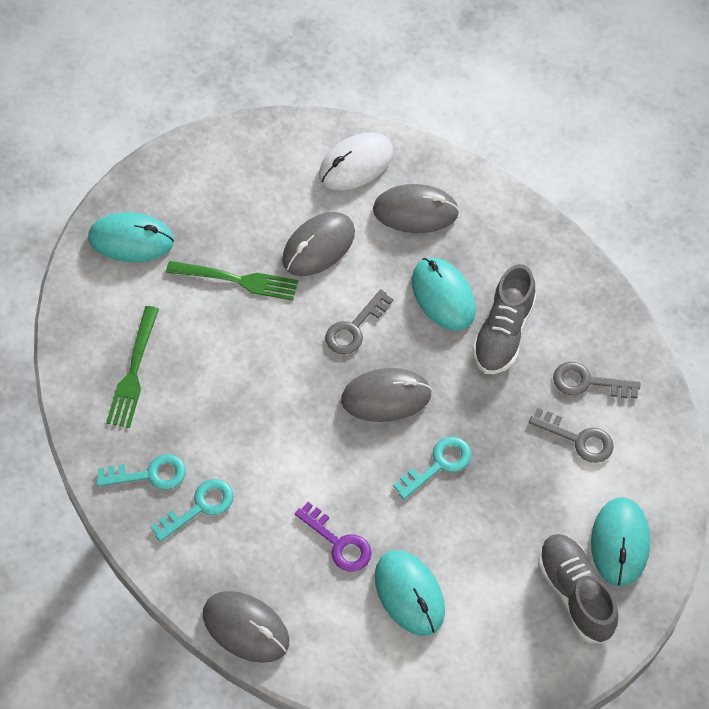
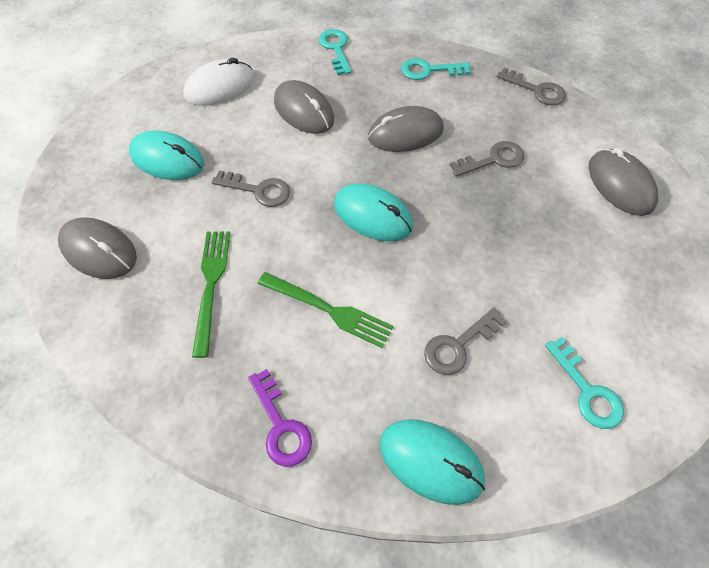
grey key: 3 -> 4
grey shoe: 2 -> 0
turquoise mouse: 4 -> 3

